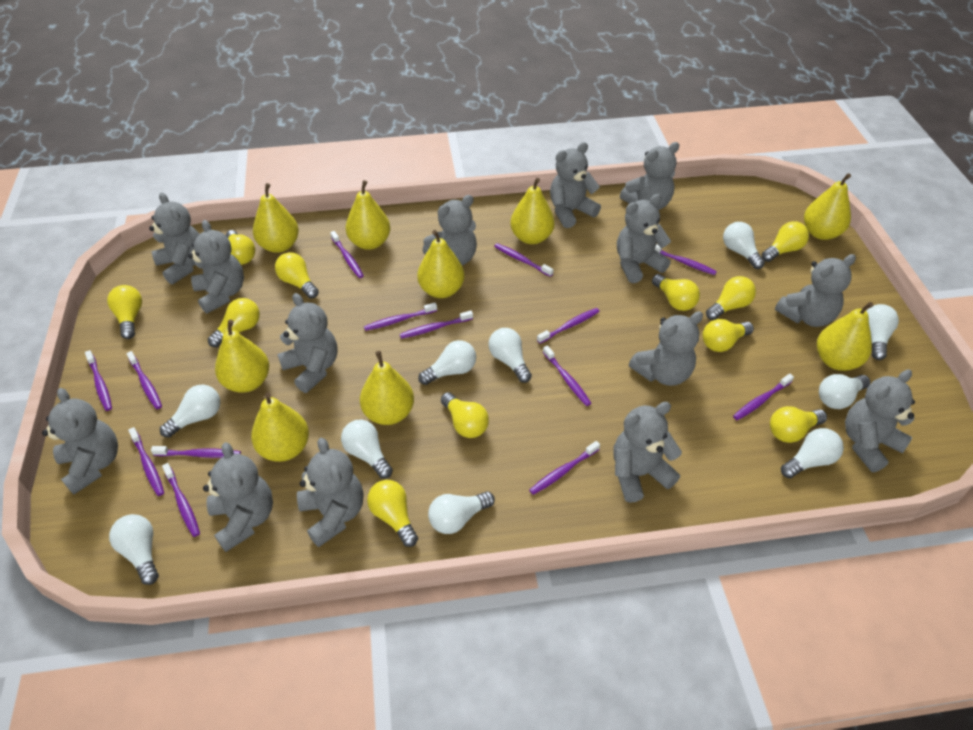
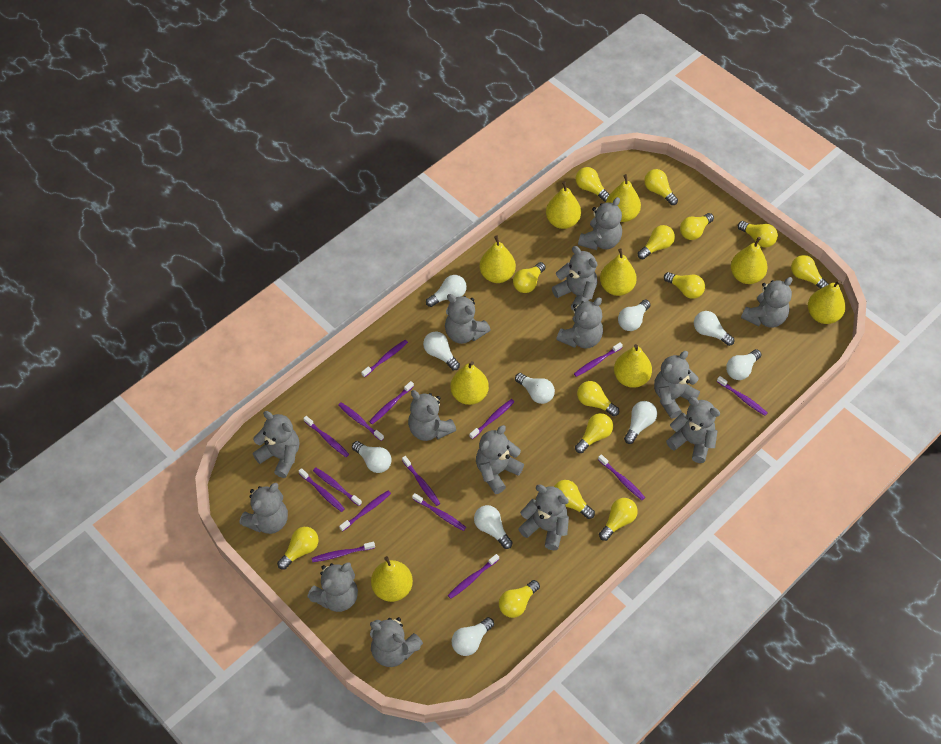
purple toothbrush: 14 -> 15
yellow light bulb: 11 -> 14

